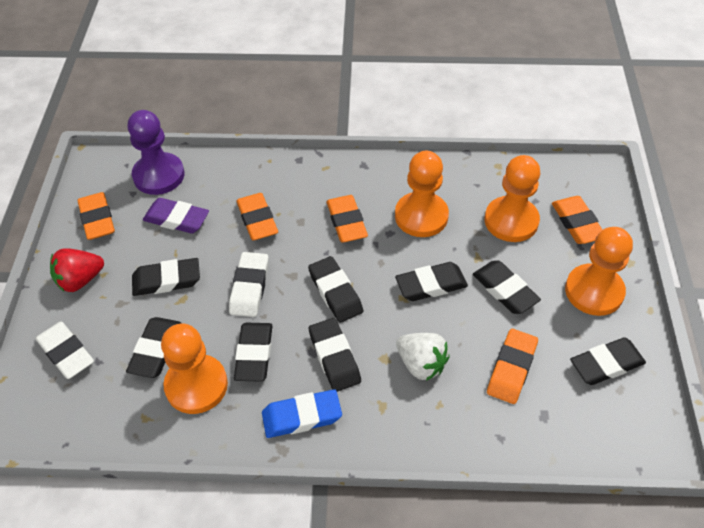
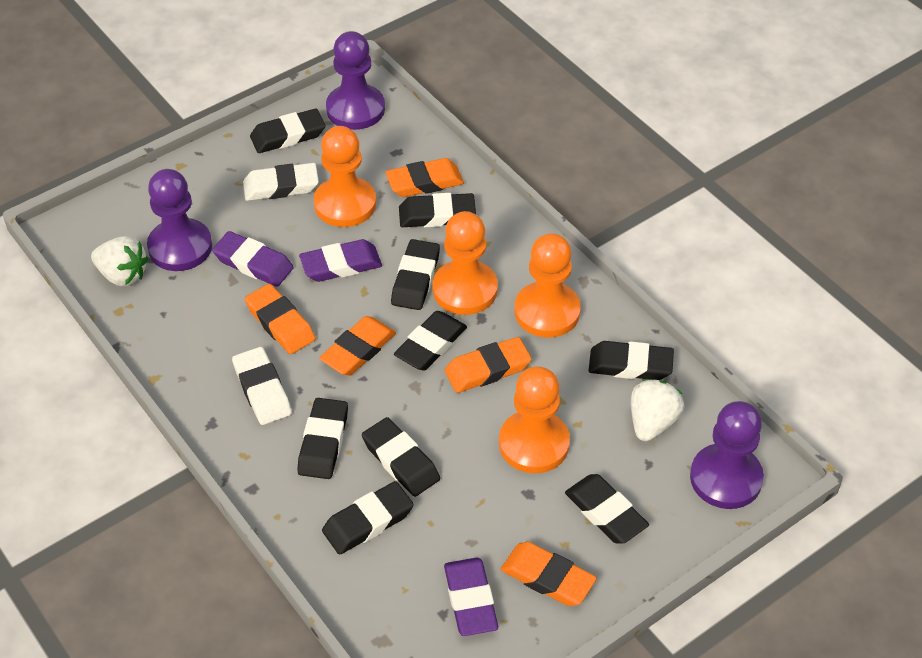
black eraser: 8 -> 9
blue eraser: 1 -> 0
purple eraser: 1 -> 3
purple pawn: 1 -> 3
red strawberry: 1 -> 0
white strawberry: 1 -> 2

